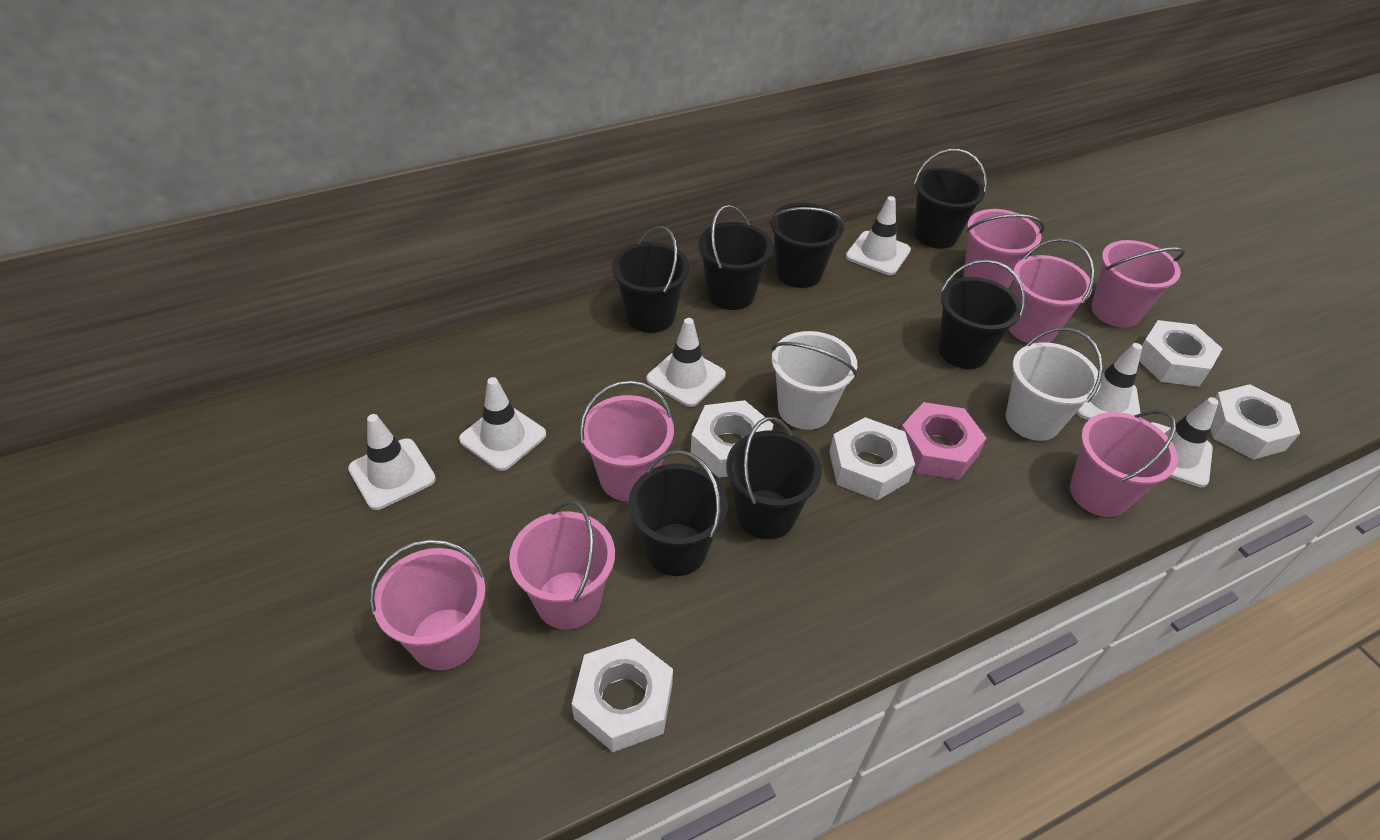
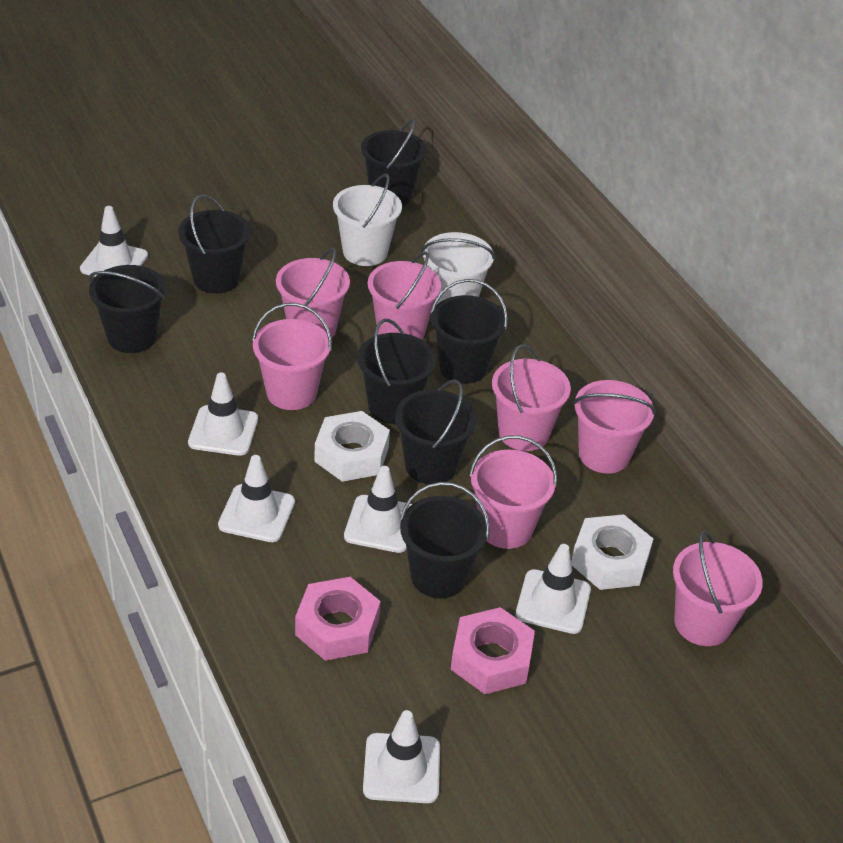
pink nut: 1 -> 2
white nut: 5 -> 2

